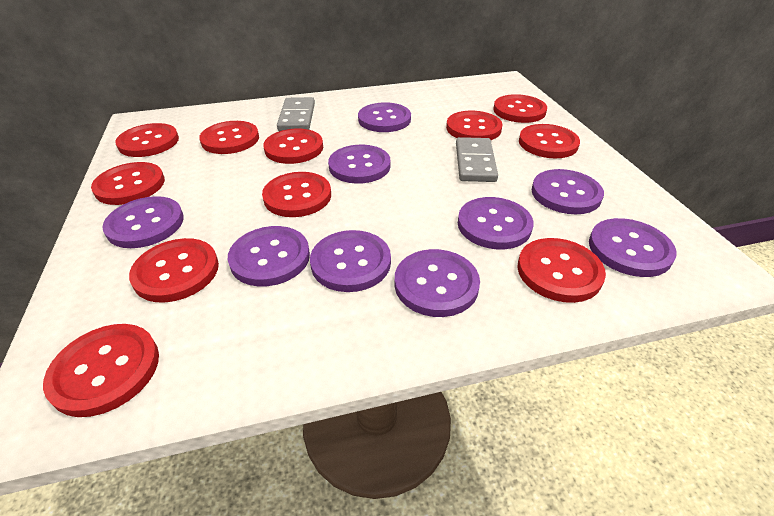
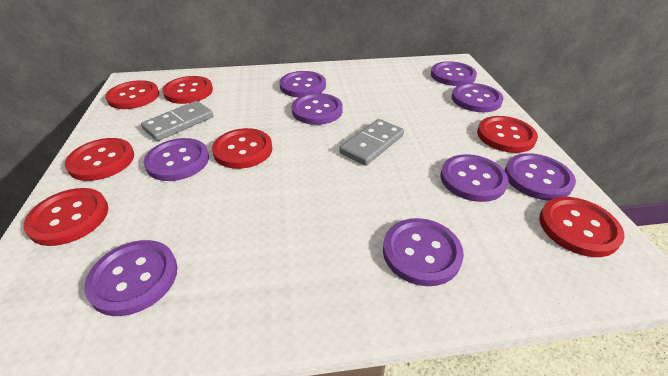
red button: 11 -> 7

